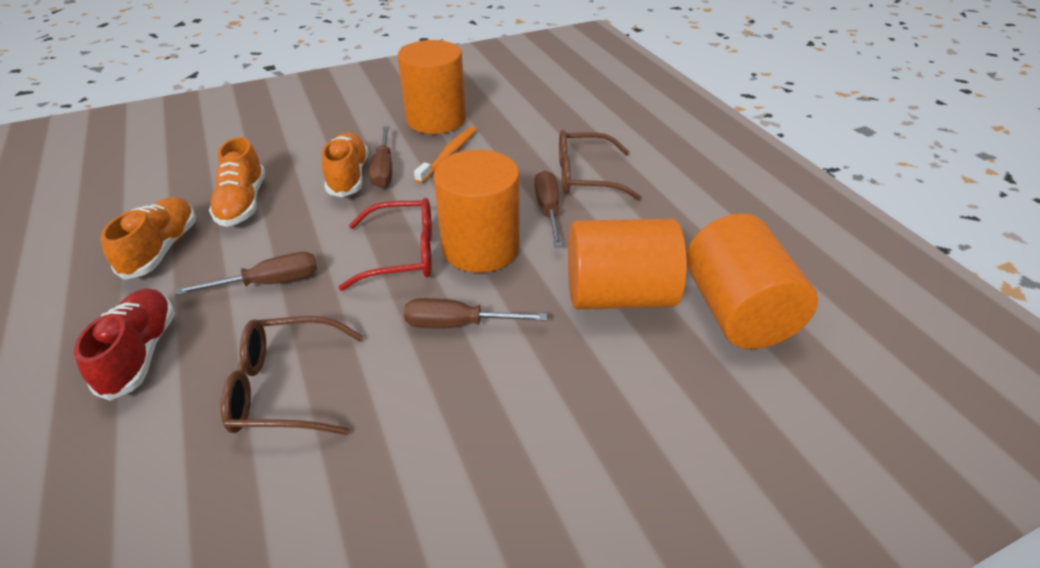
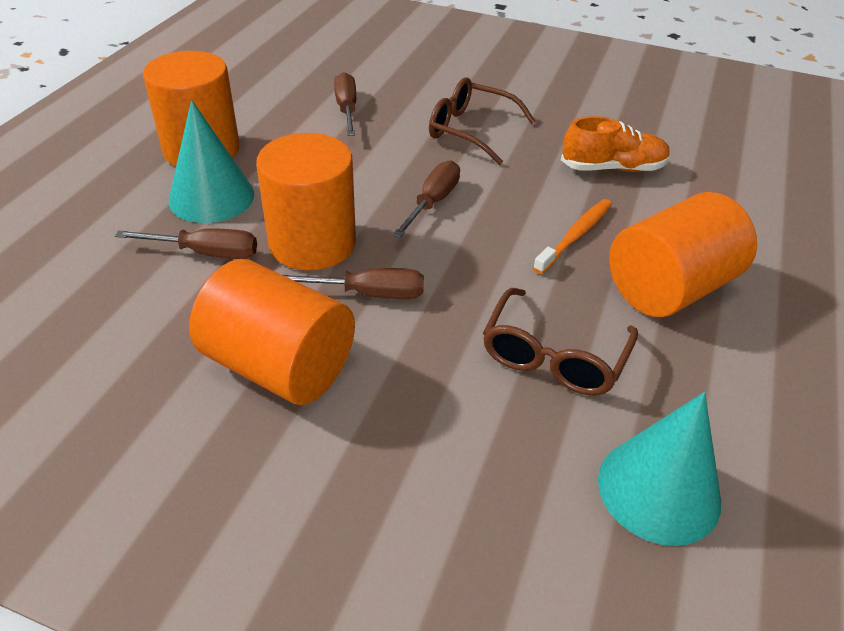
orange shoe: 3 -> 1
red glasses: 1 -> 0
red shoe: 1 -> 0
turquoise cone: 0 -> 2

